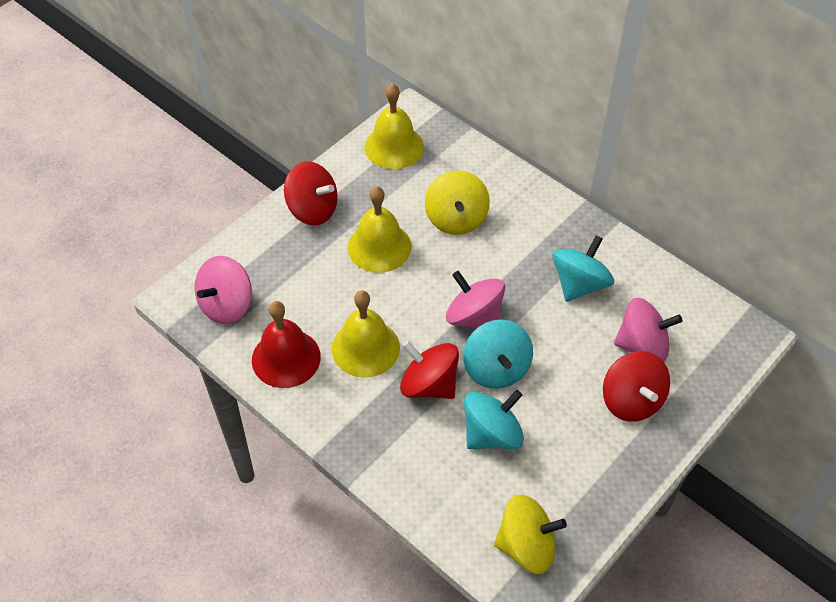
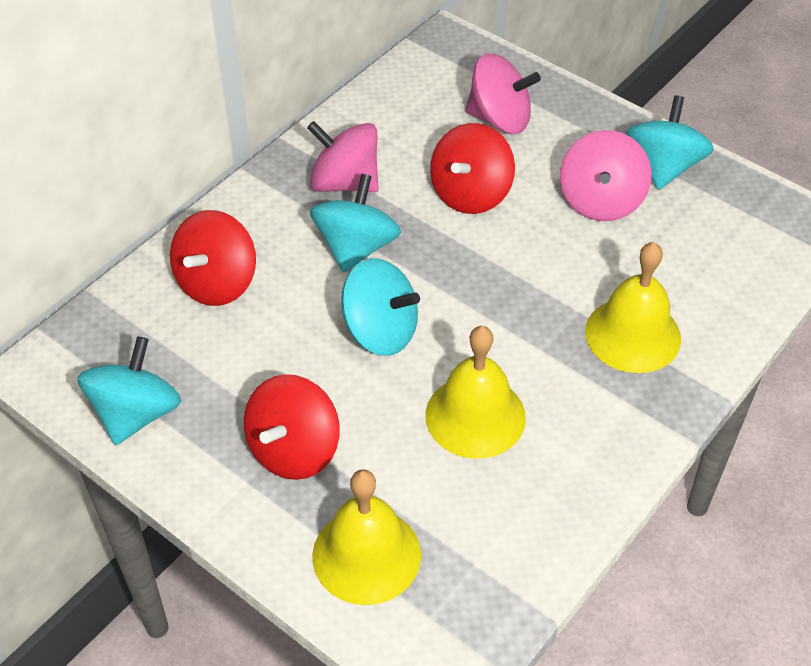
red bell: 1 -> 0
turquoise spinning top: 3 -> 4
yellow spinning top: 2 -> 0

